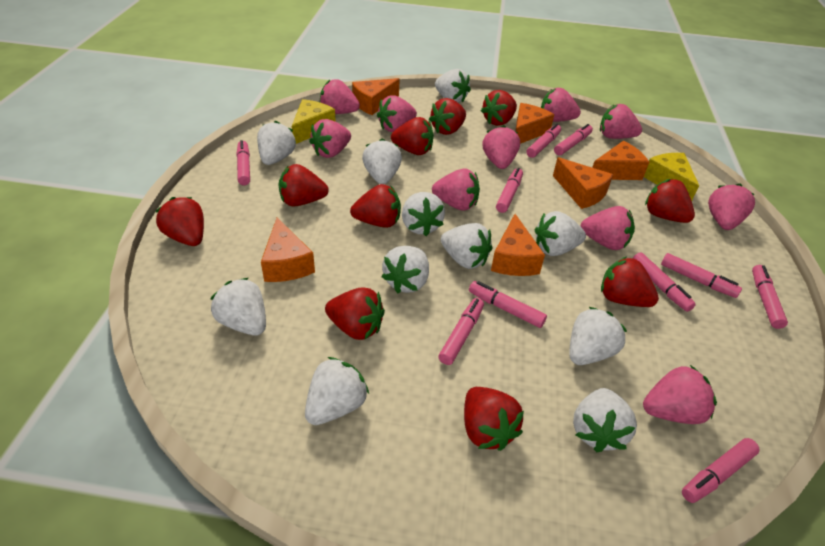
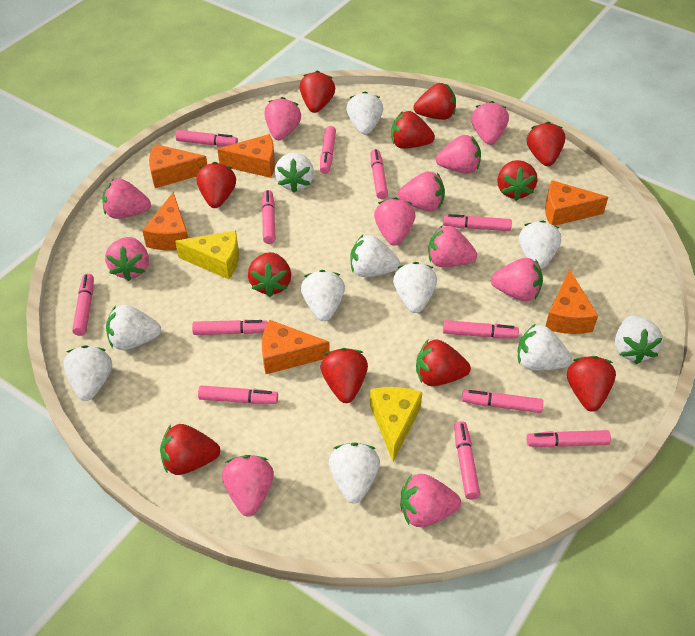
pink marker: 10 -> 12
pink strawberry: 10 -> 11
red strawberry: 10 -> 11

